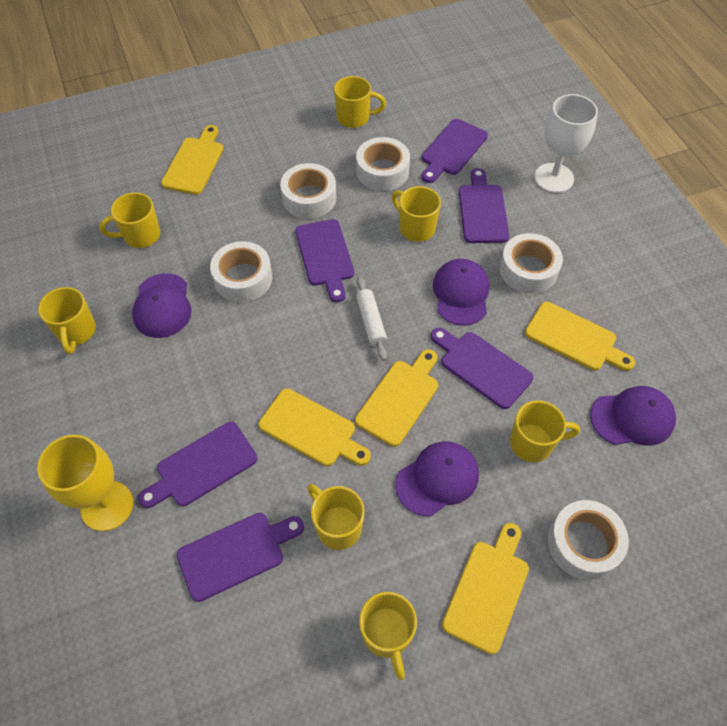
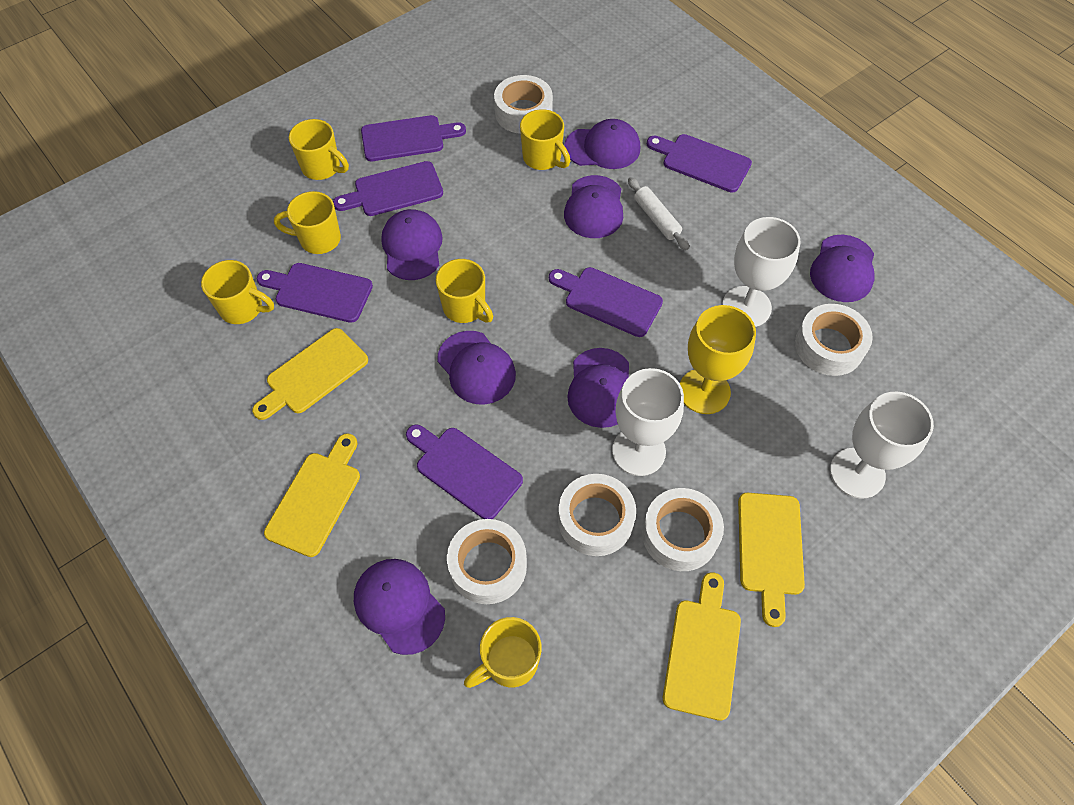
purple cap: 4 -> 7
white goblet: 1 -> 3
yellow cutting board: 5 -> 4
yellow mug: 7 -> 6

